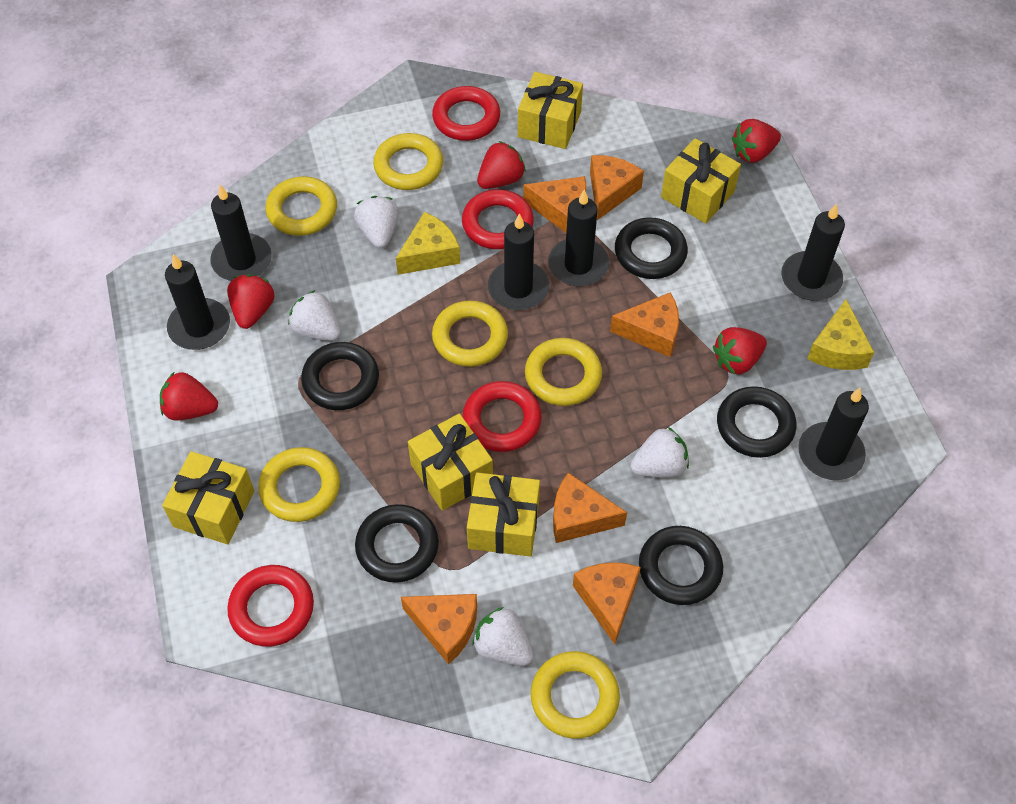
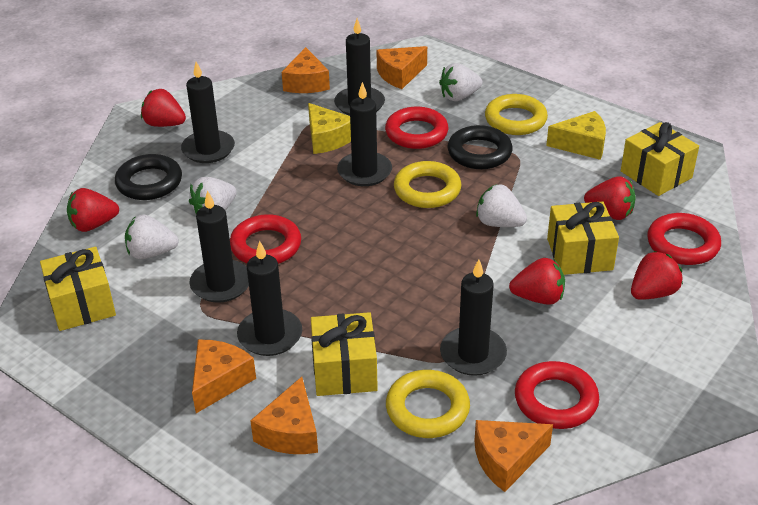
black ring: 5 -> 2
orange cheese: 6 -> 5
yellow gift: 5 -> 4
yellow ring: 6 -> 3

